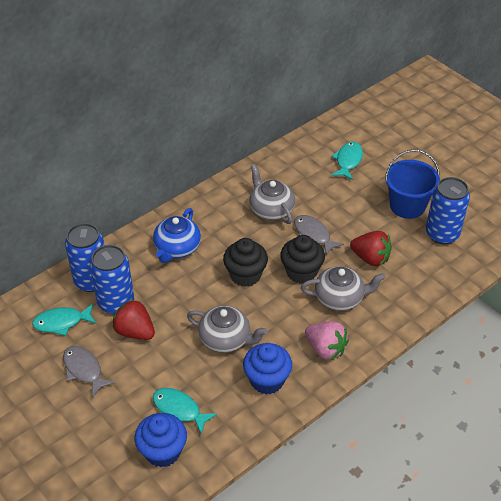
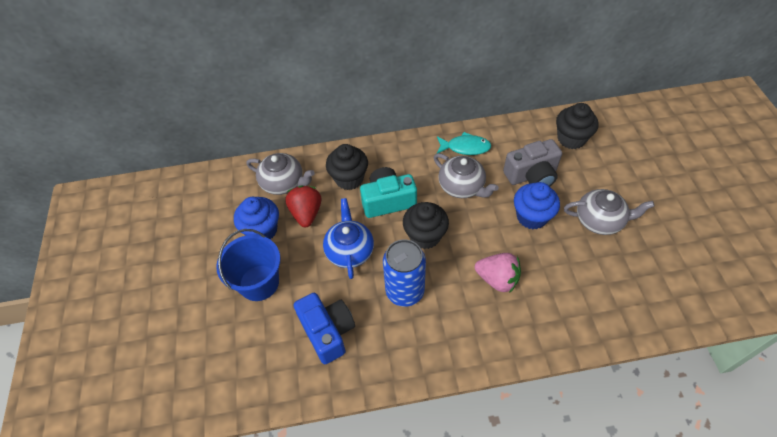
black cupcake: 2 -> 3
blue camera: 0 -> 1
blue can: 3 -> 1
grey camera: 0 -> 1
grey fish: 2 -> 0
red strawberry: 2 -> 1
turquoise camera: 0 -> 1
turquoise fish: 3 -> 1

